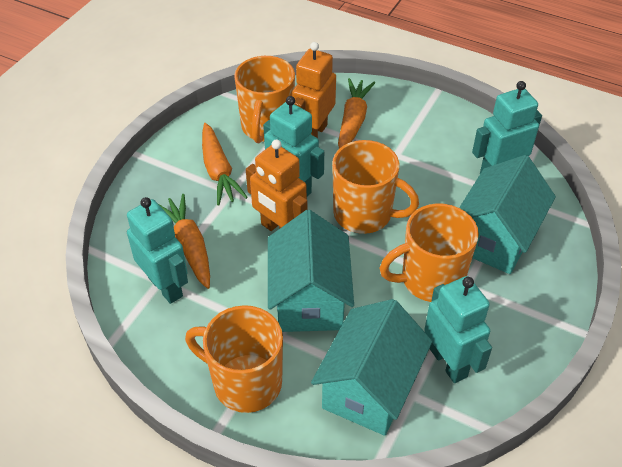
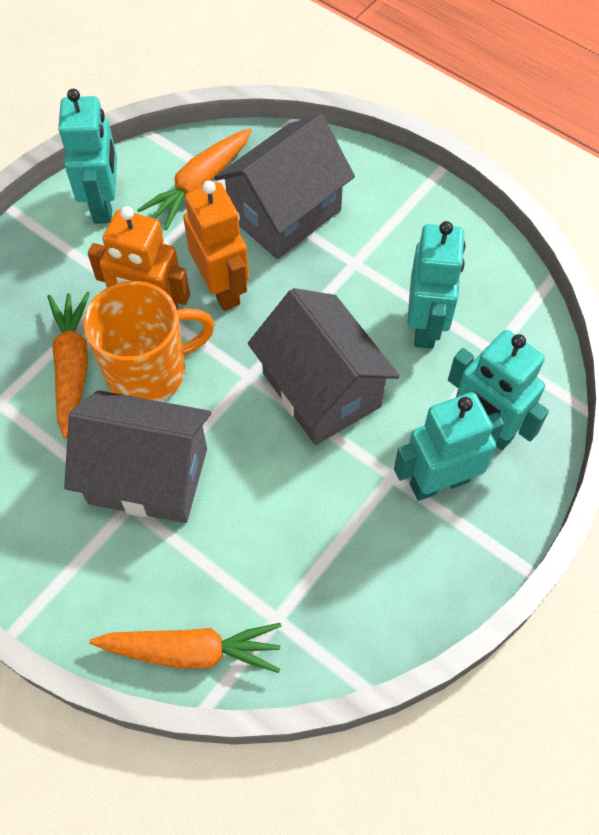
grey house: 0 -> 3
orange mug: 4 -> 1
turquoise house: 3 -> 0

